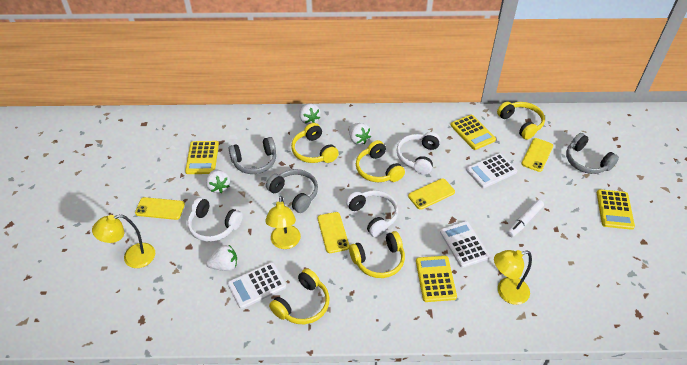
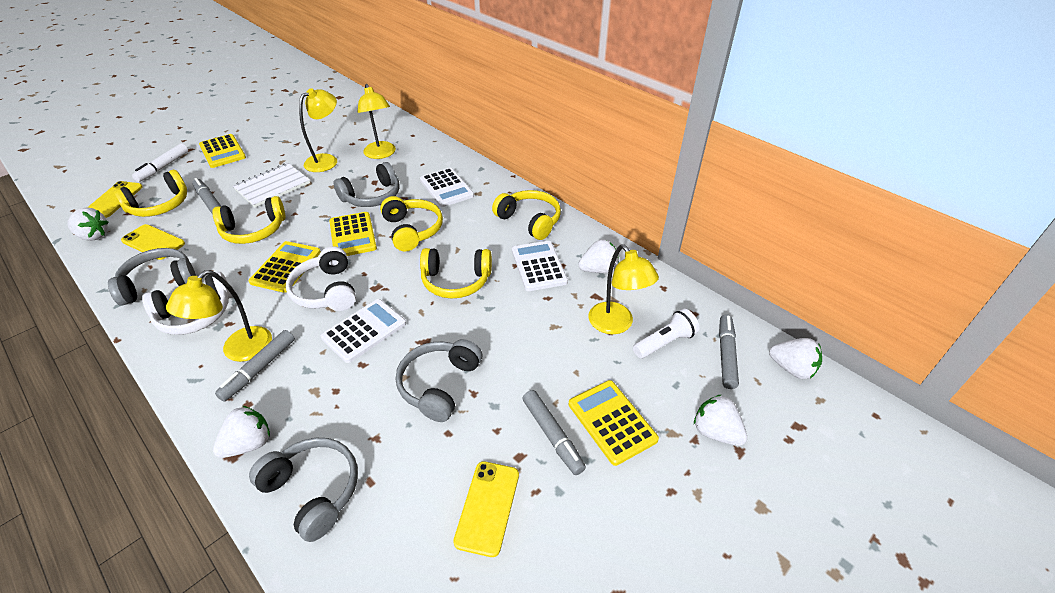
grey headphones: 3 -> 4
grey marker: 0 -> 4
white flashlight: 0 -> 1
white headphones: 3 -> 2
white notebook: 0 -> 1
white strawberry: 4 -> 5
yellow lamp: 3 -> 4
yellow phone: 4 -> 3

